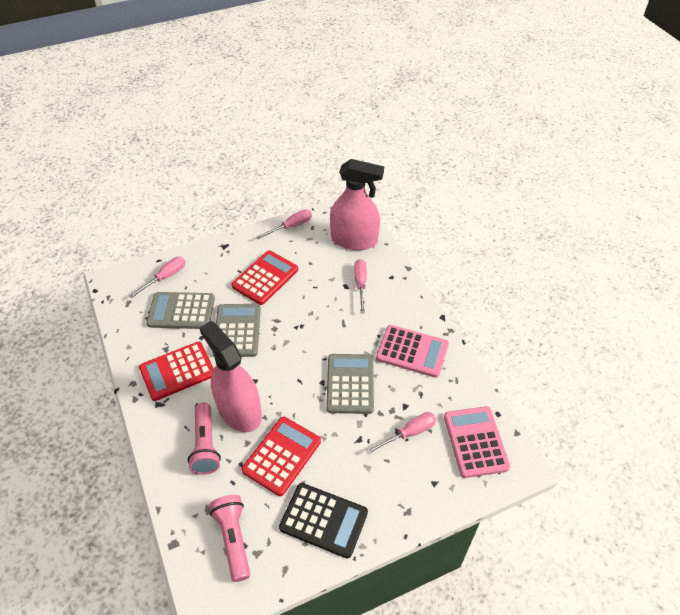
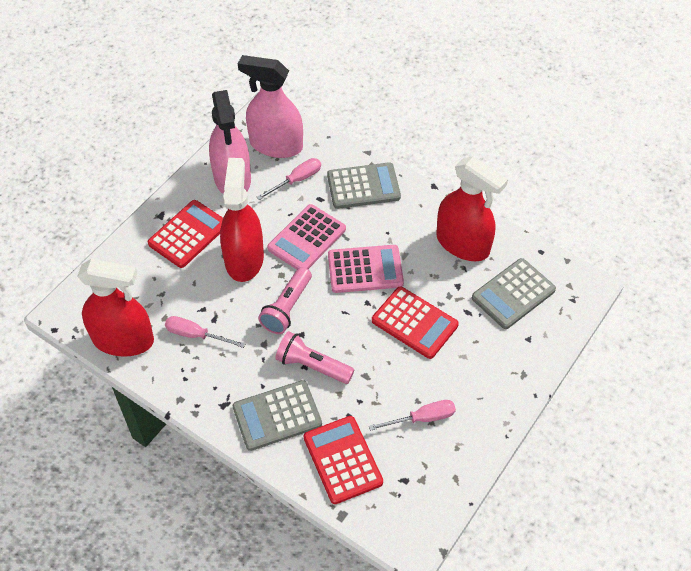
black calculator: 1 -> 0
pink screwdriver: 4 -> 3
red spray bottle: 0 -> 3

